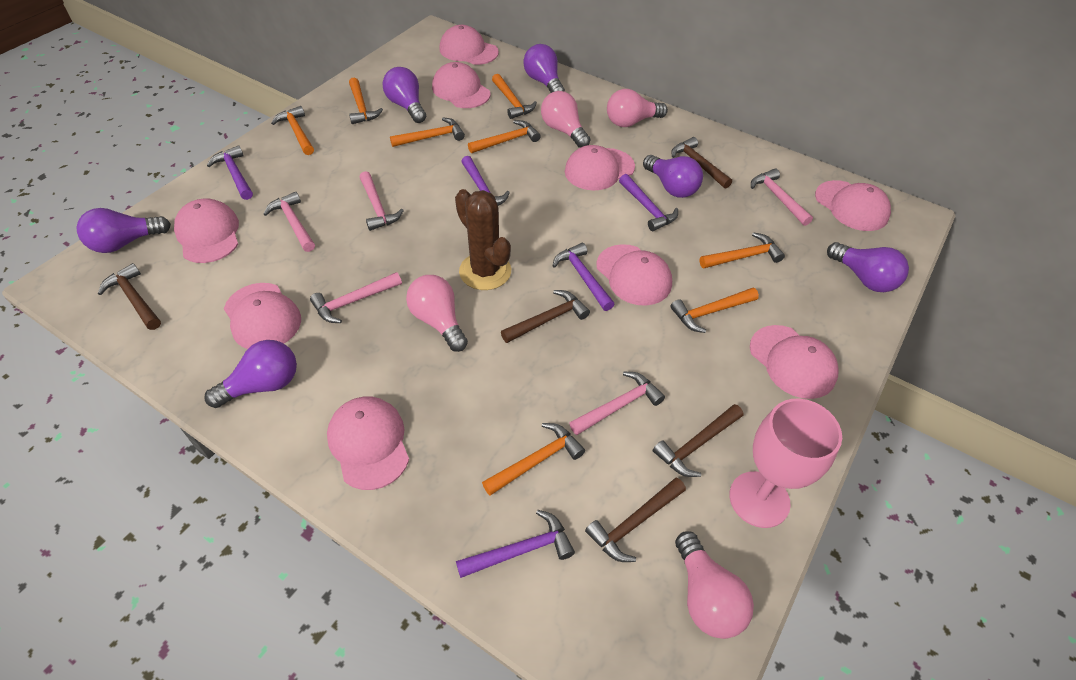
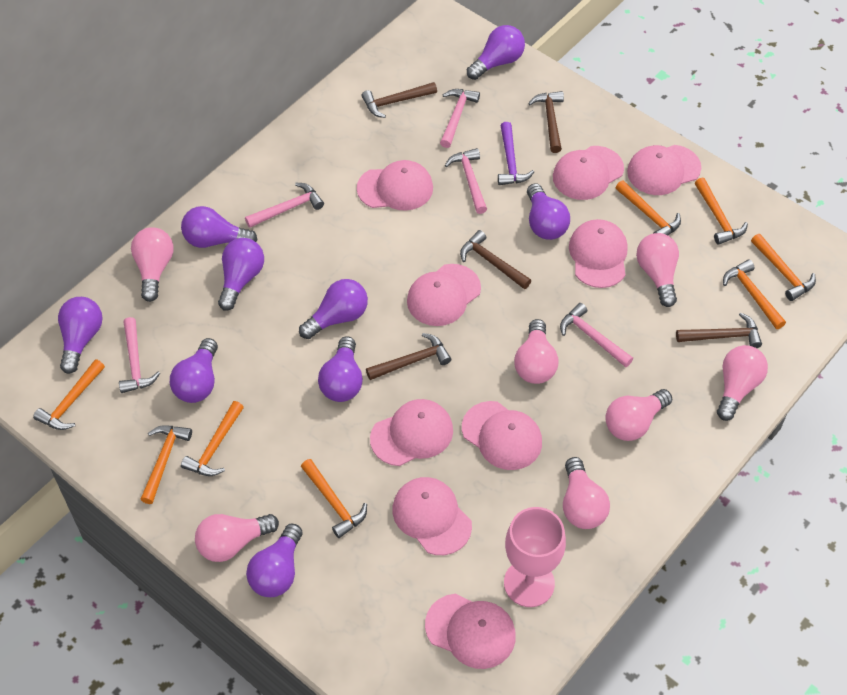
brown cactus: 1 -> 0
pink light bulb: 4 -> 7
purple hammer: 5 -> 1
purple light bulb: 6 -> 9

